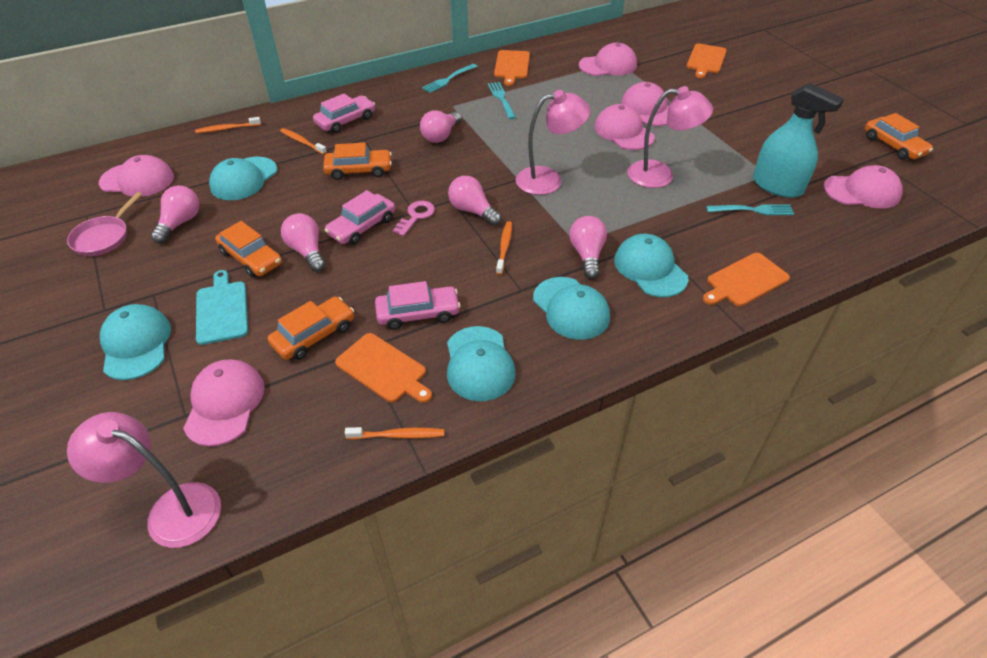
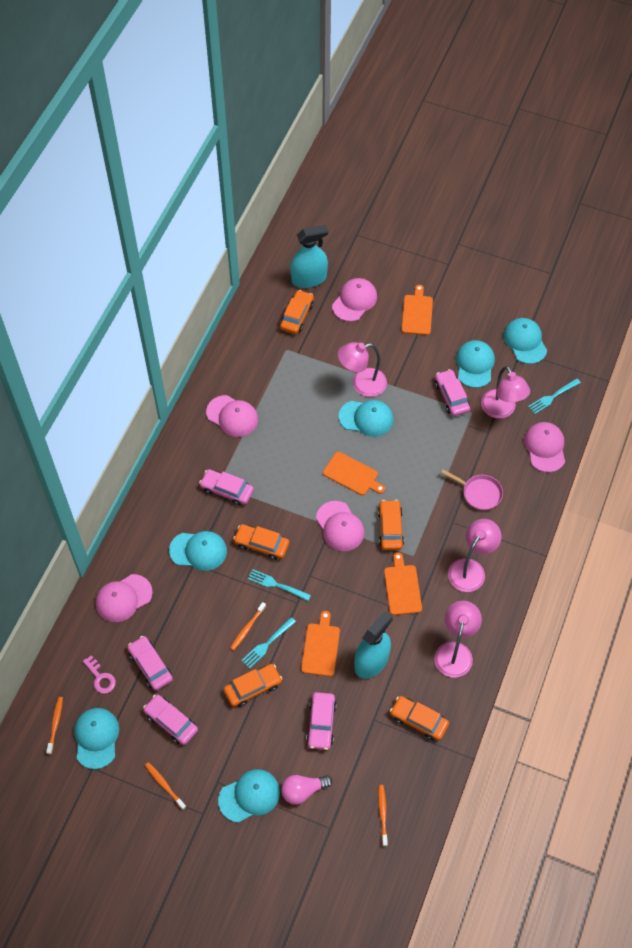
orange car: 4 -> 5
pink cap: 6 -> 5
pink car: 3 -> 5
pink lamp: 3 -> 4
pink light bulb: 5 -> 1
turquoise cap: 5 -> 6
turquoise cutting board: 1 -> 0
turquoise spray bottle: 1 -> 2

